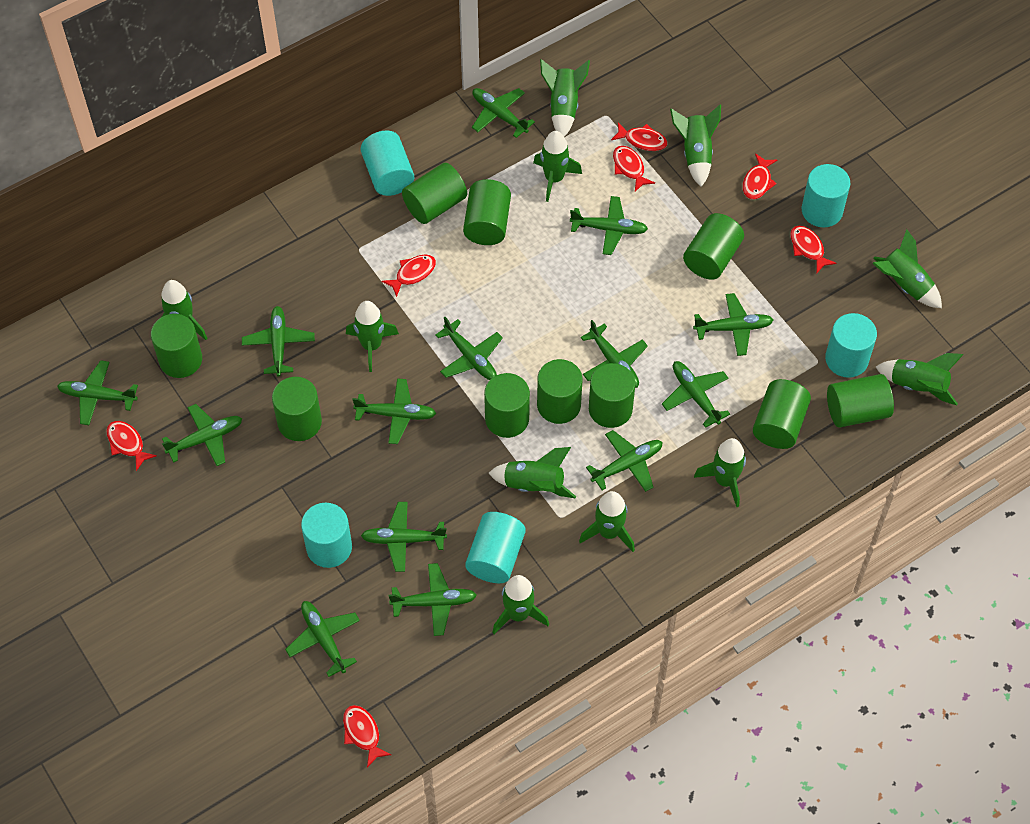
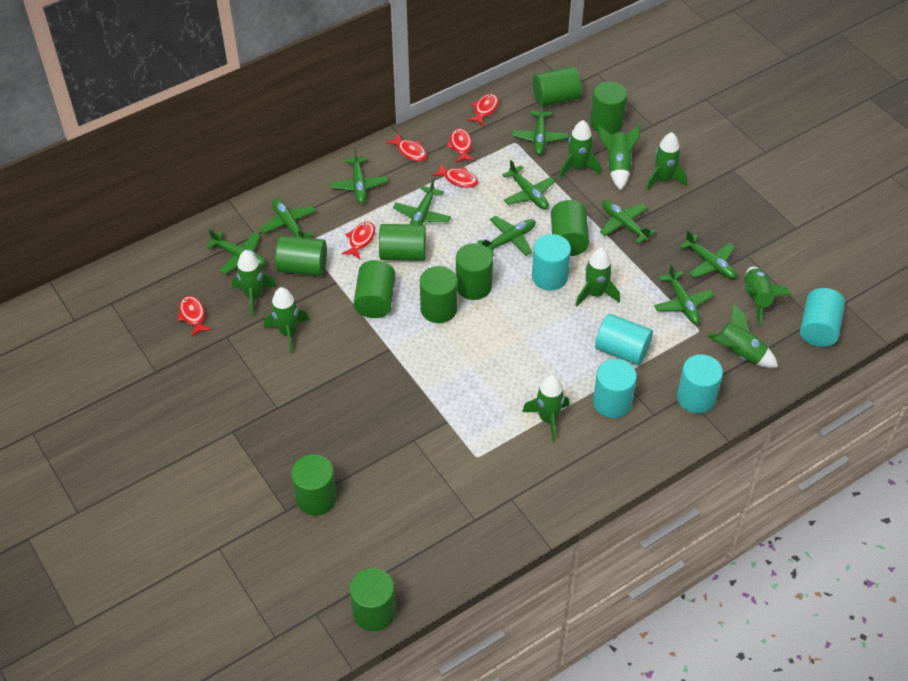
green plane: 14 -> 10
green rocket: 11 -> 9
red fish: 7 -> 6

